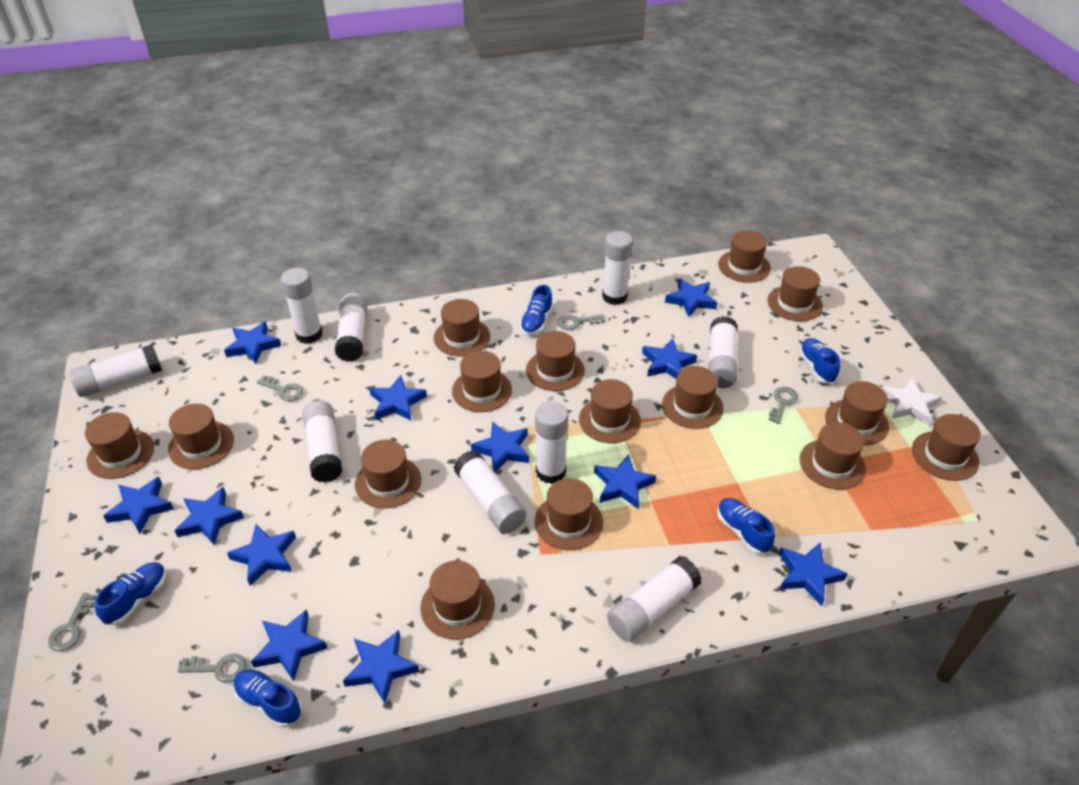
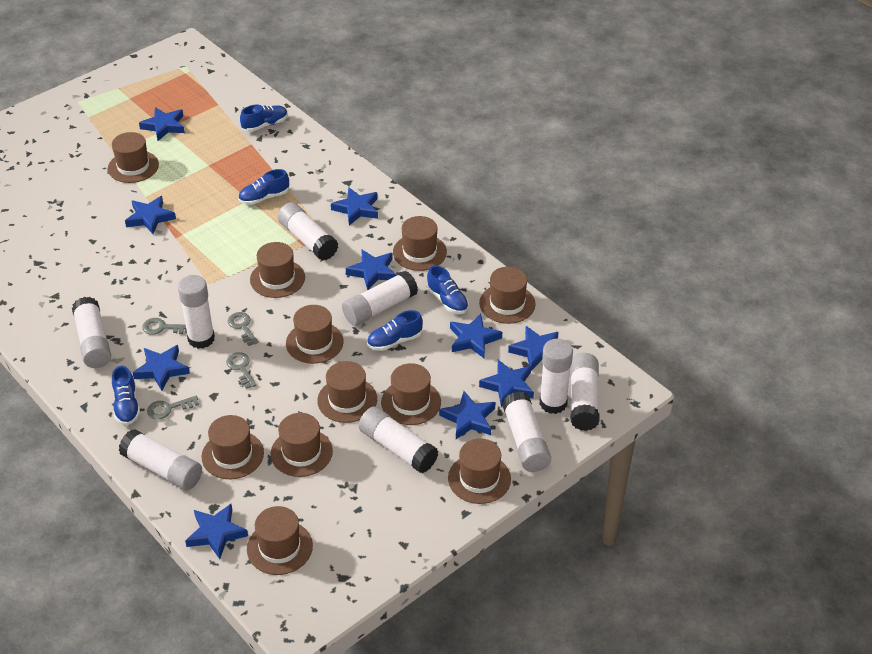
blue star: 12 -> 10
brown hat: 15 -> 11
grey key: 5 -> 4
white star: 1 -> 0

